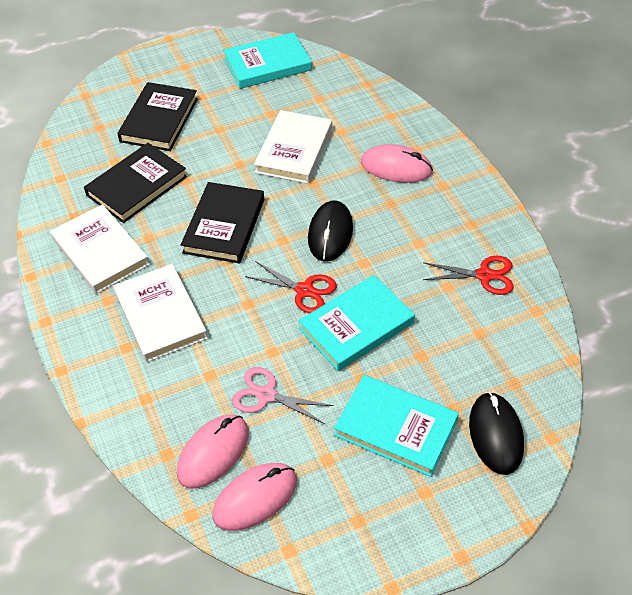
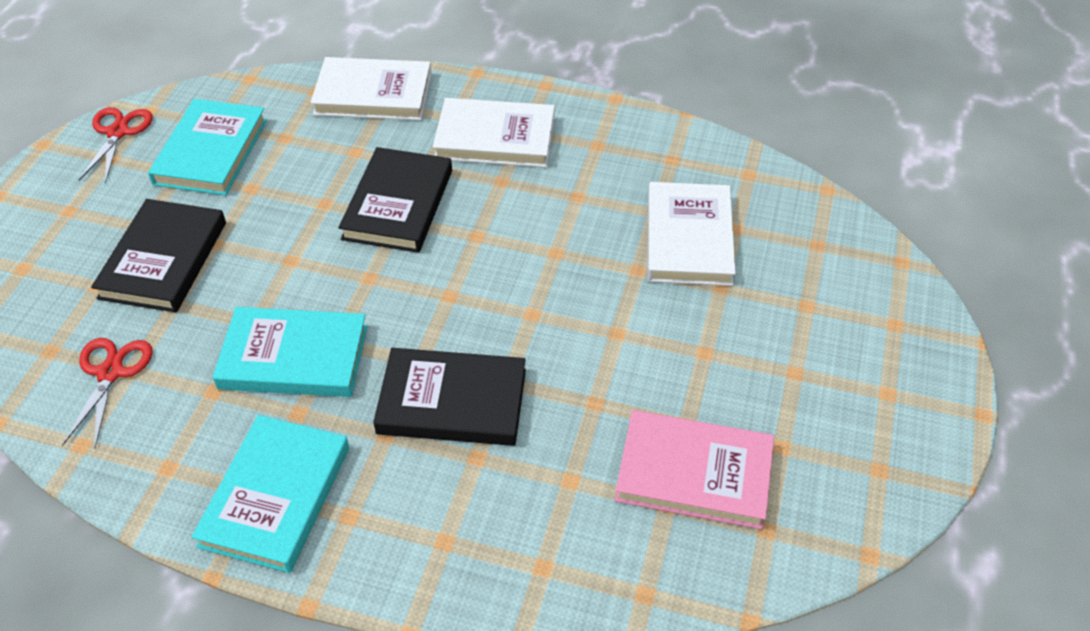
black mouse: 2 -> 0
pink book: 0 -> 1
pink mouse: 3 -> 0
pink scissors: 1 -> 0

